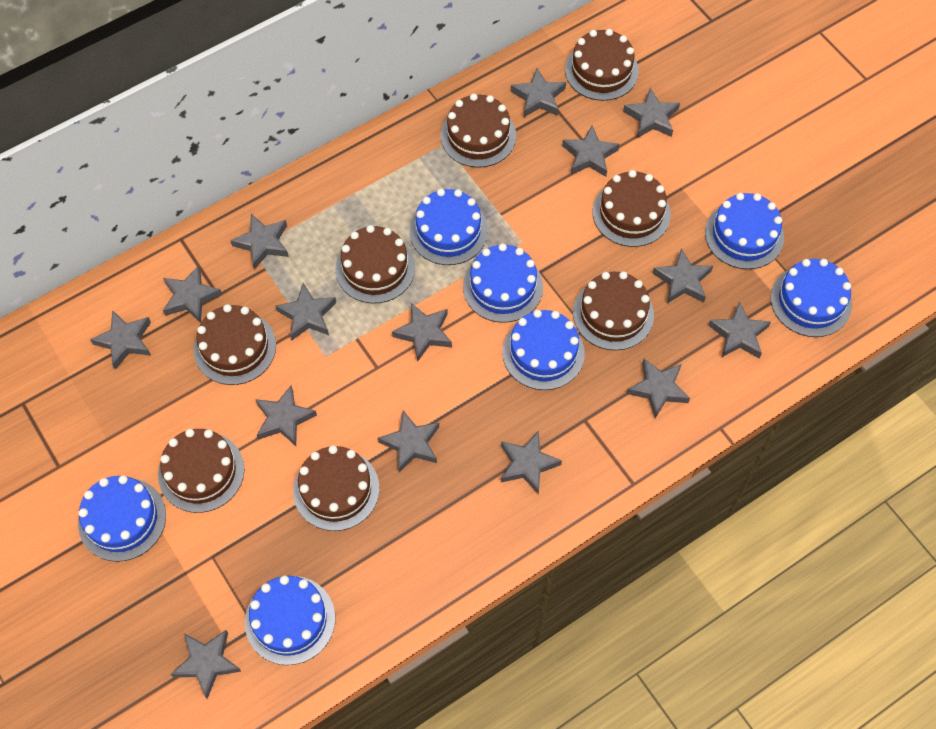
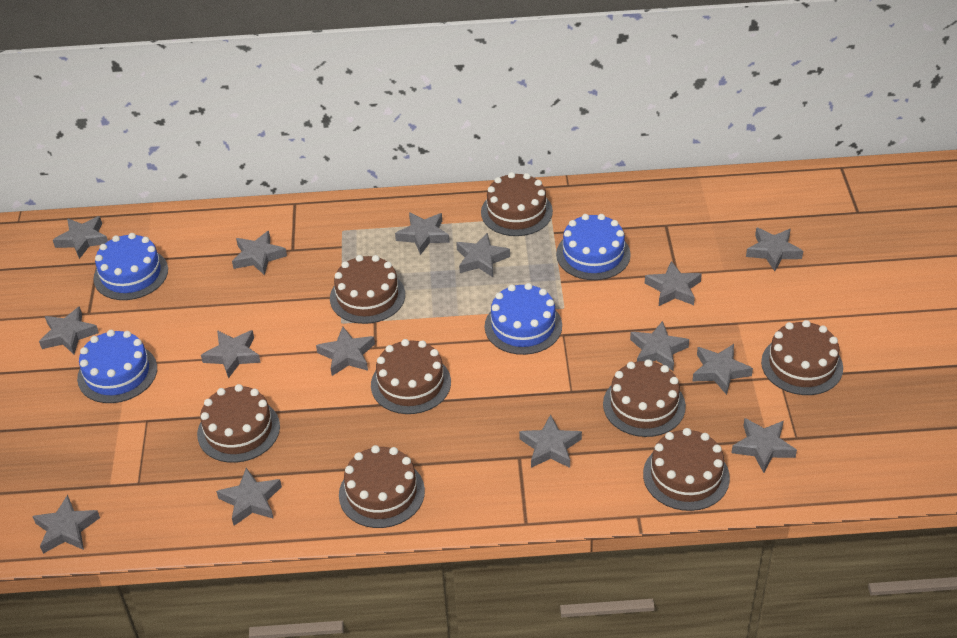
blue cake: 7 -> 4

